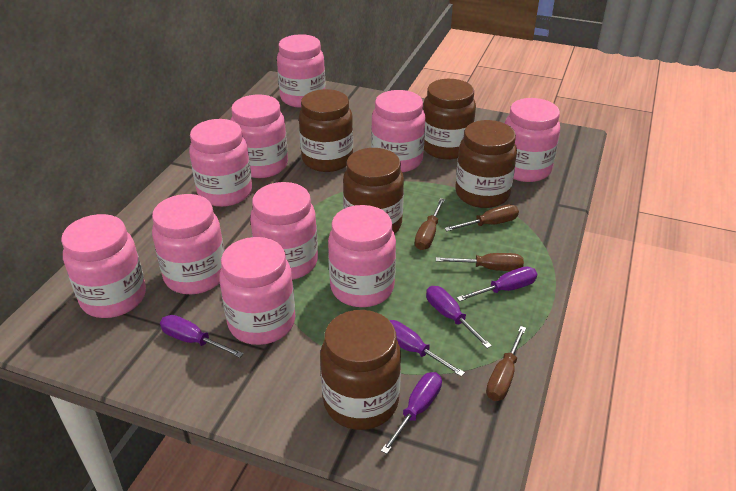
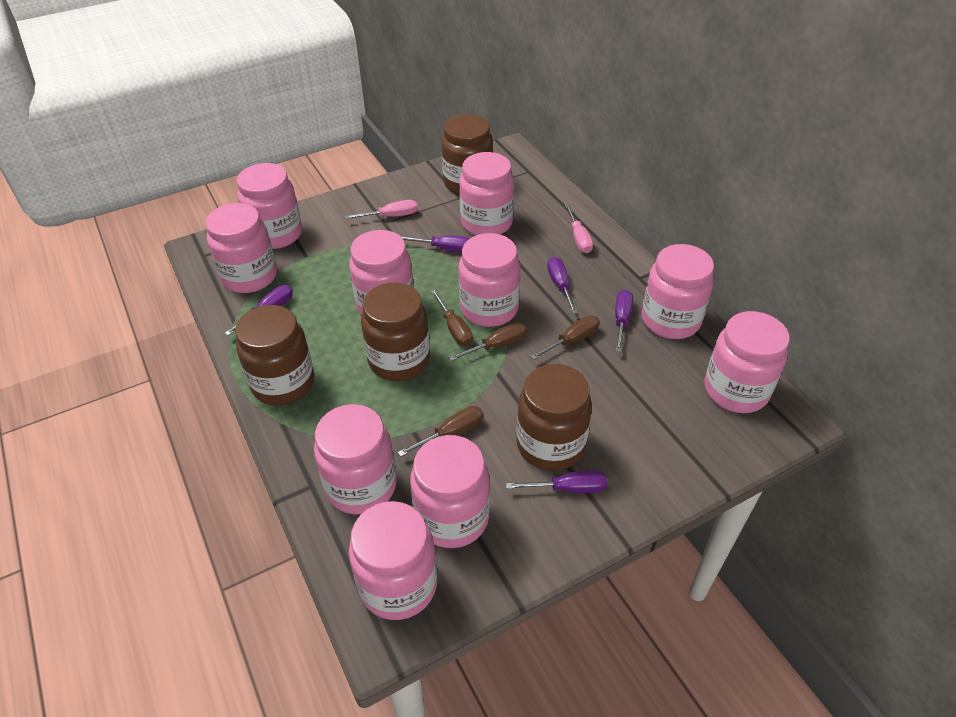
brown jar: 5 -> 4
pink screwdriver: 0 -> 2

